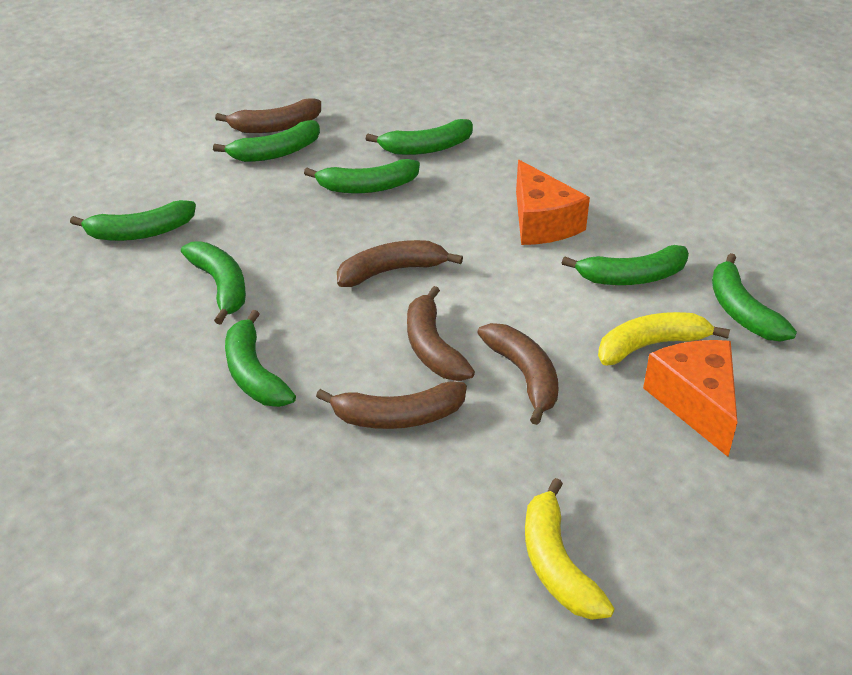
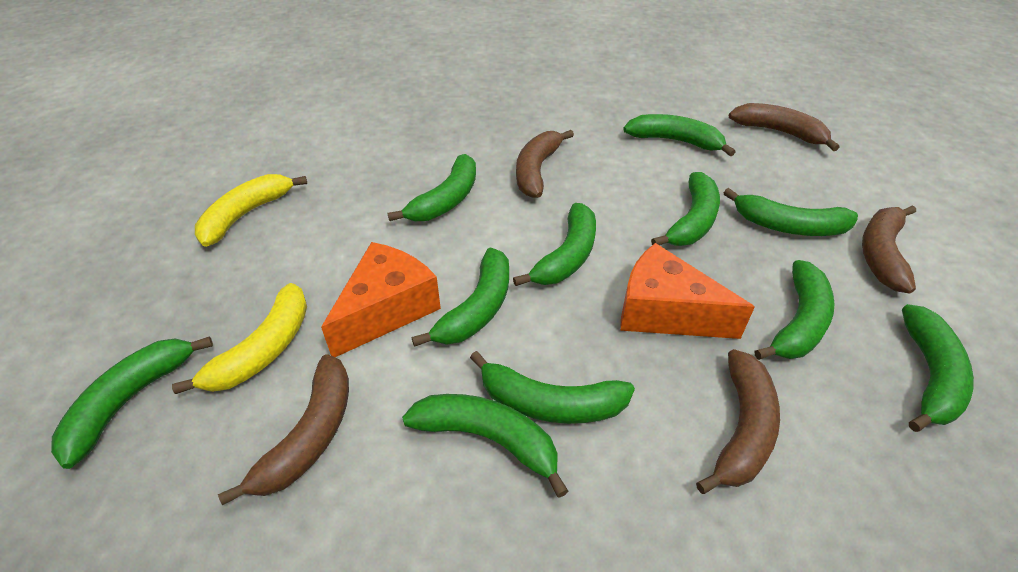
green banana: 8 -> 11

